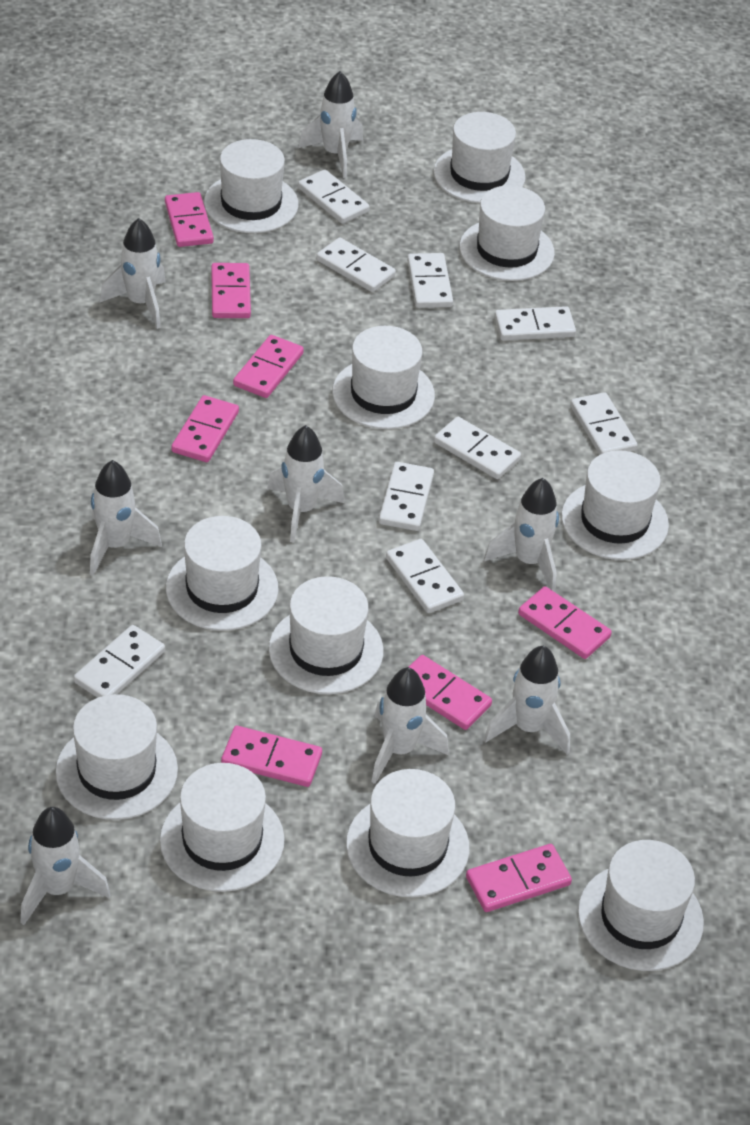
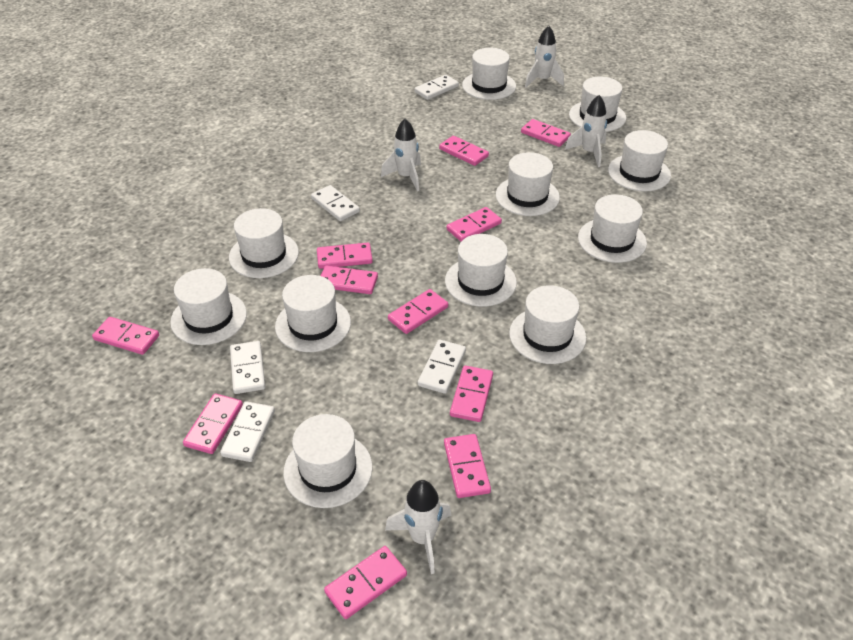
pink domino: 8 -> 11
white domino: 9 -> 5
white rocket: 8 -> 4

